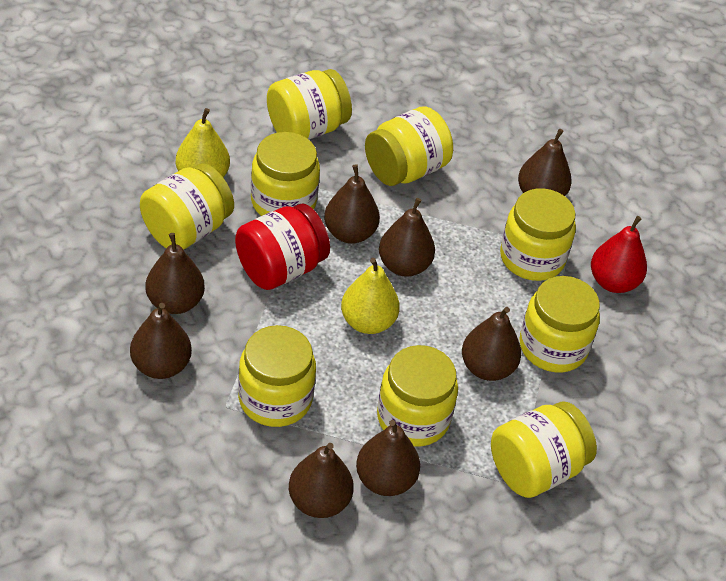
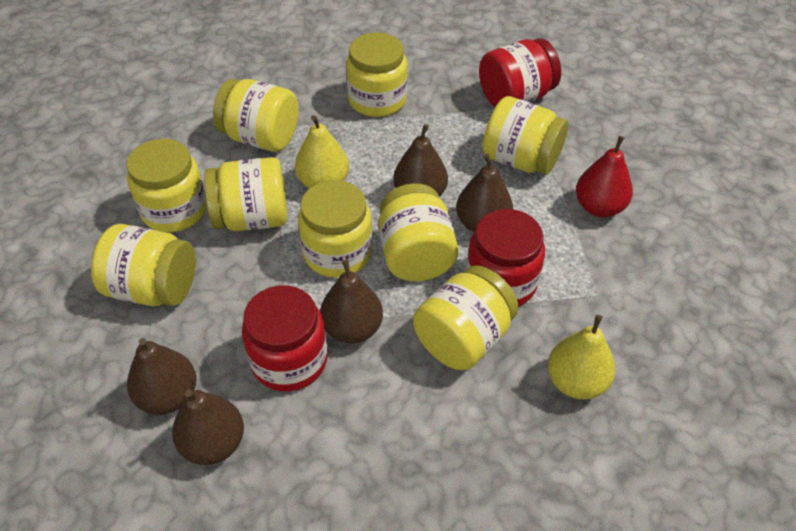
brown pear: 8 -> 5
red jar: 1 -> 3

